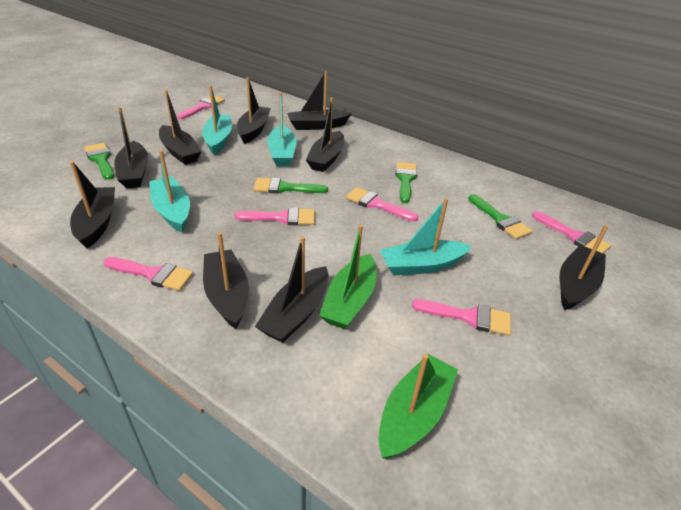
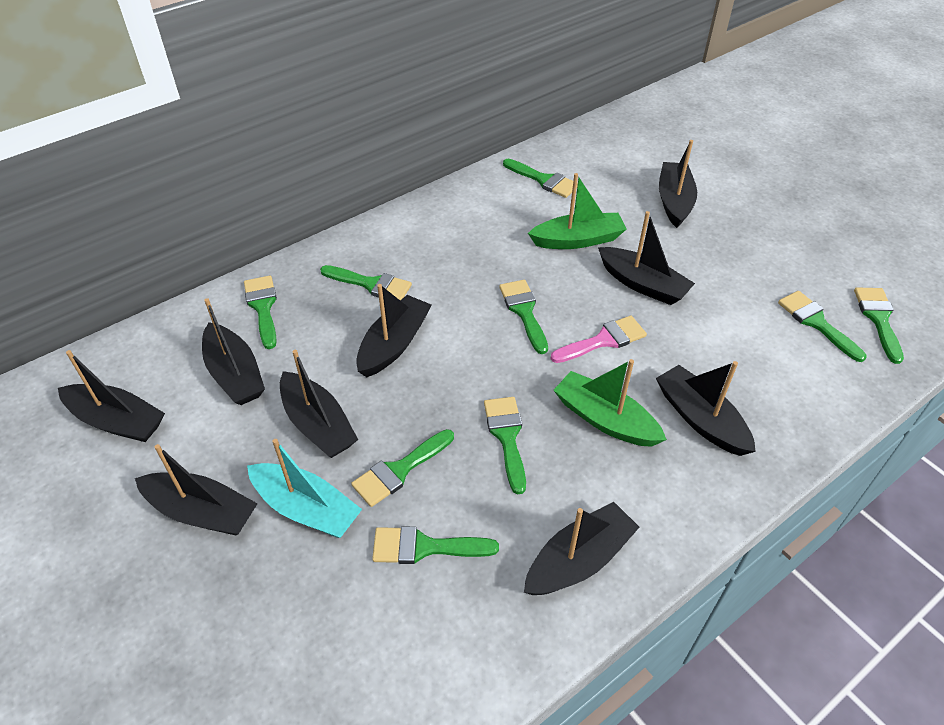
green brush: 4 -> 9
pink brush: 6 -> 1
turquoise boat: 4 -> 1

